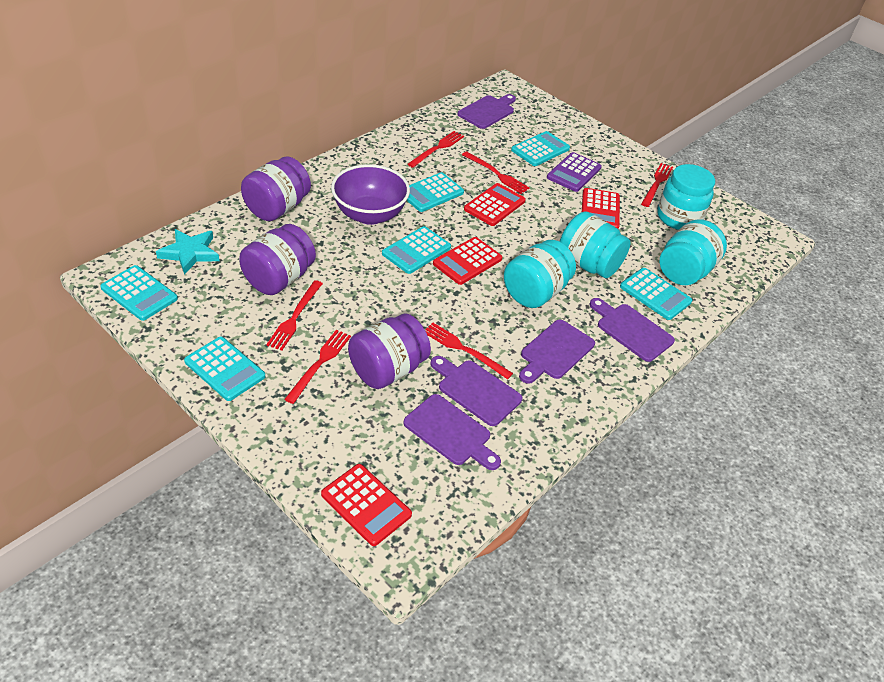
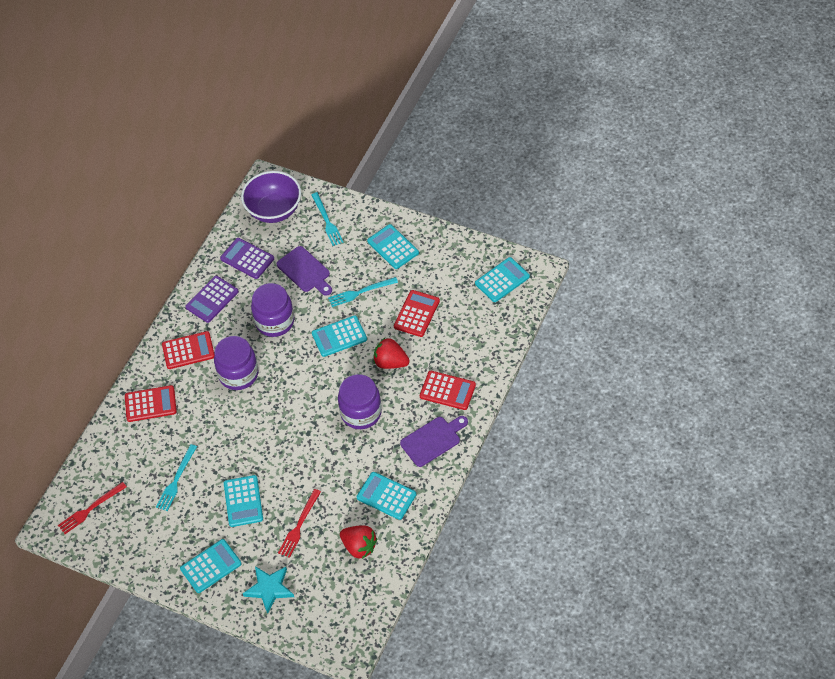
purple calculator: 1 -> 2
purple cutting board: 5 -> 2
red fork: 6 -> 2
red strawberry: 0 -> 2
turquoise fork: 0 -> 3
turquoise jar: 4 -> 0

